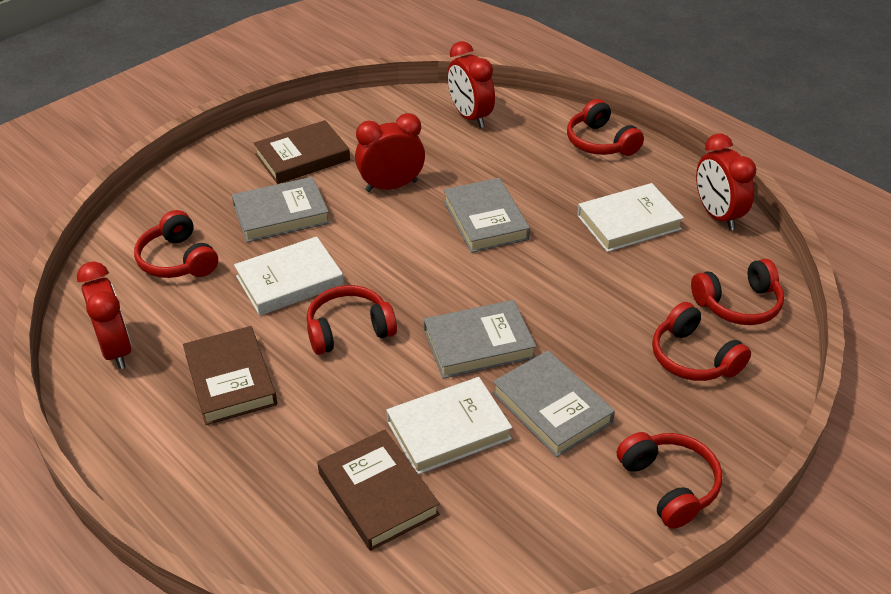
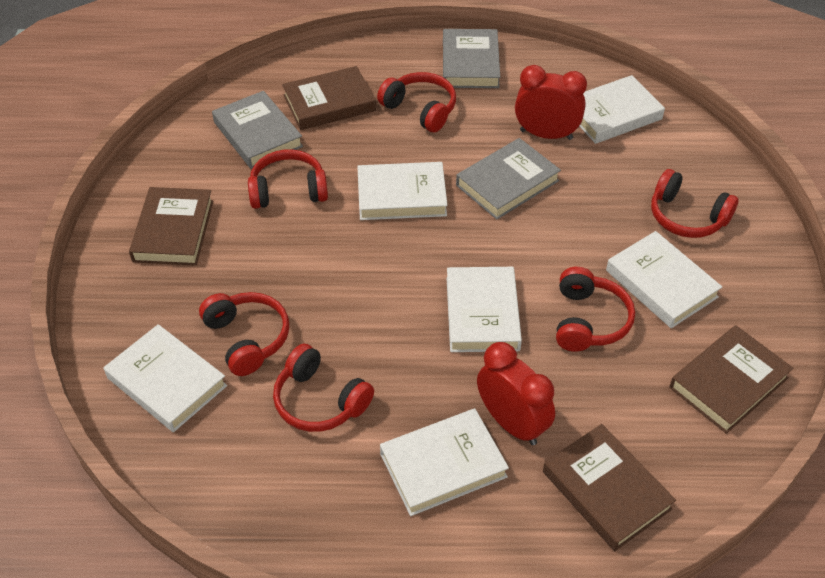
brown book: 3 -> 4
grey book: 4 -> 3
red clock: 4 -> 2
white book: 3 -> 6

